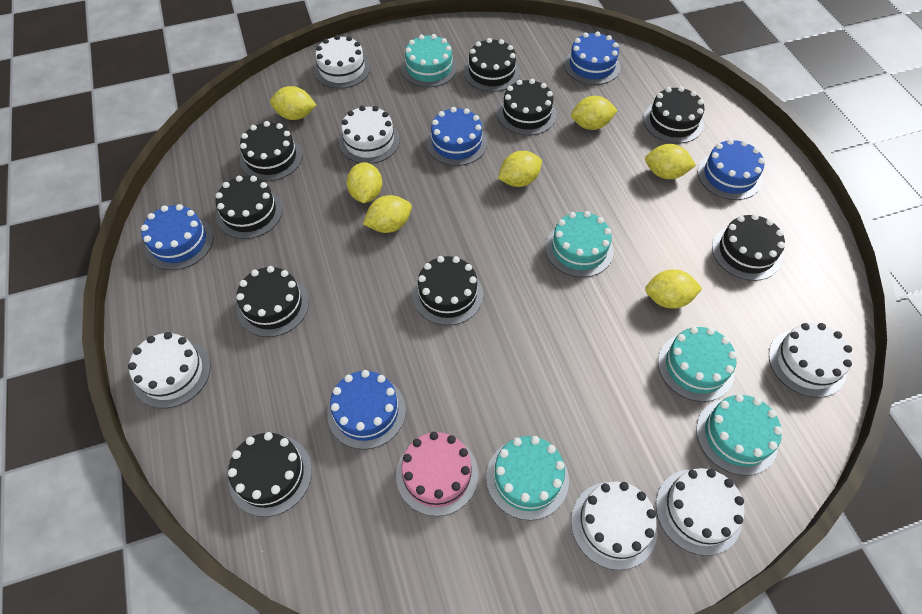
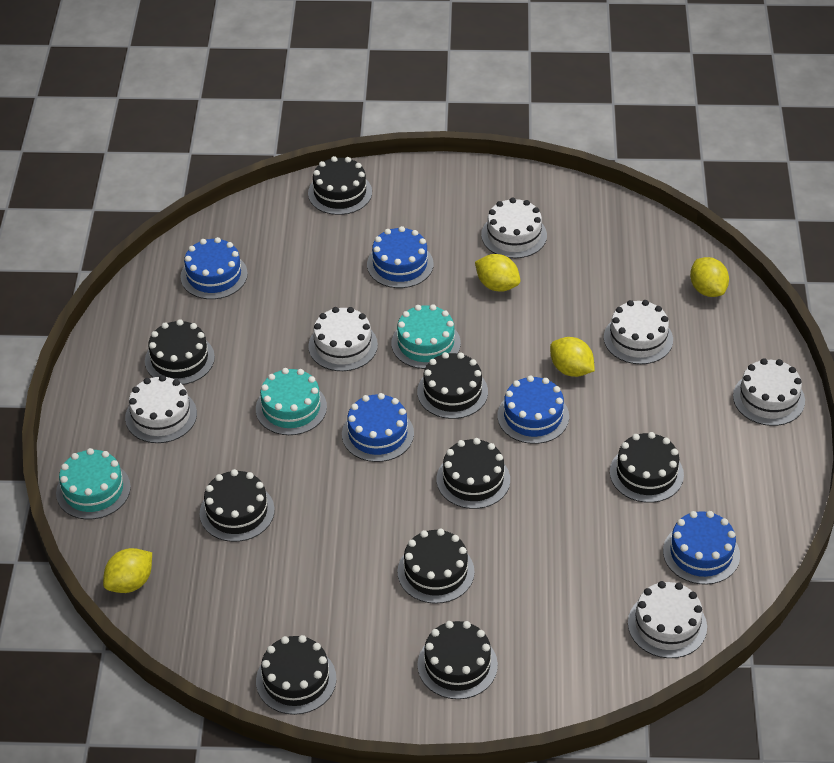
pink cake: 1 -> 0
turquoise cake: 5 -> 3
yellow lemon: 7 -> 4

